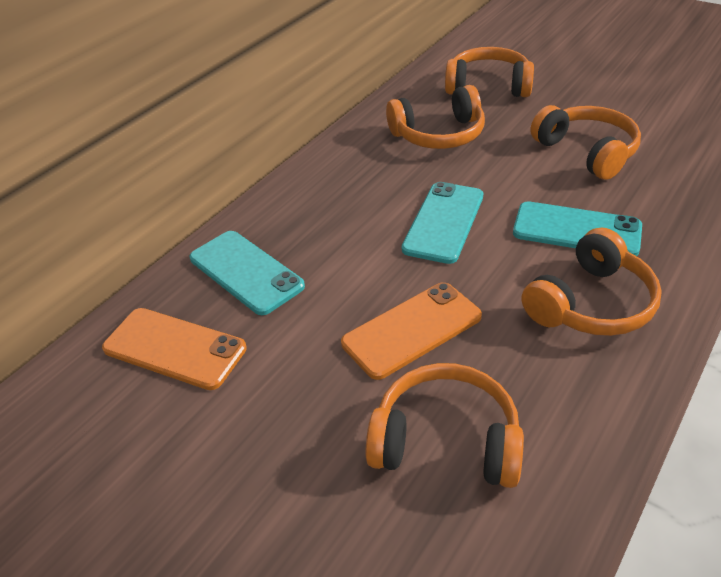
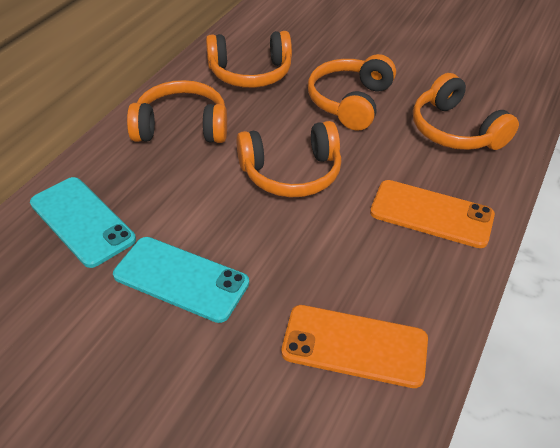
turquoise phone: 3 -> 2

